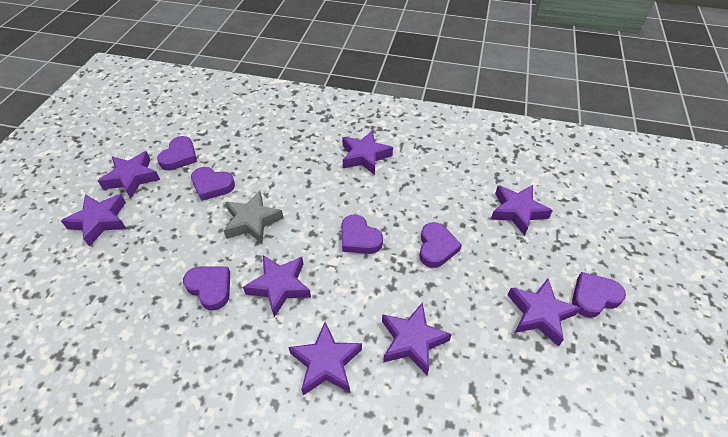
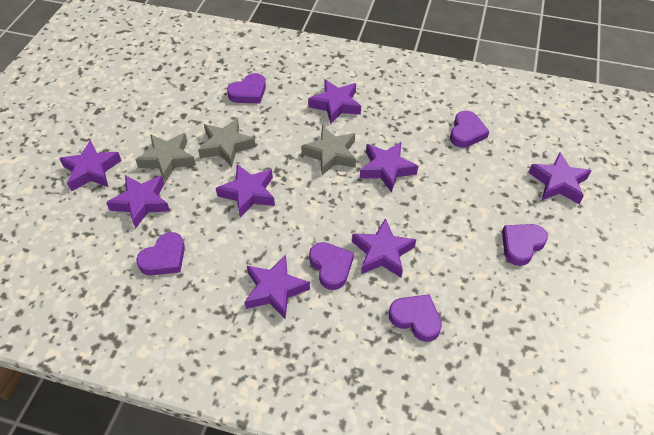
grey star: 1 -> 3

